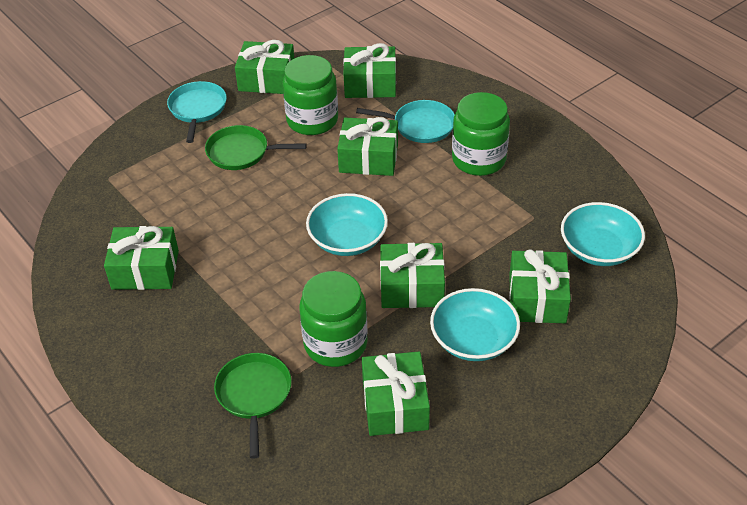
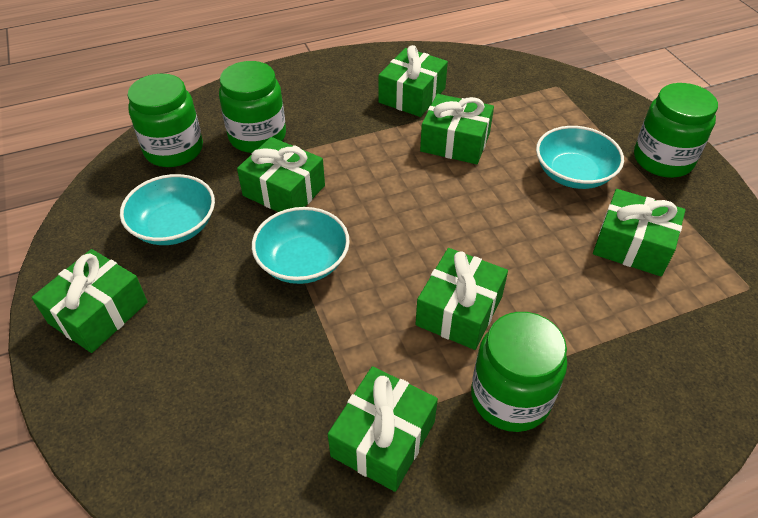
green jar: 3 -> 4
green pan: 2 -> 0
turquoise pan: 2 -> 0

